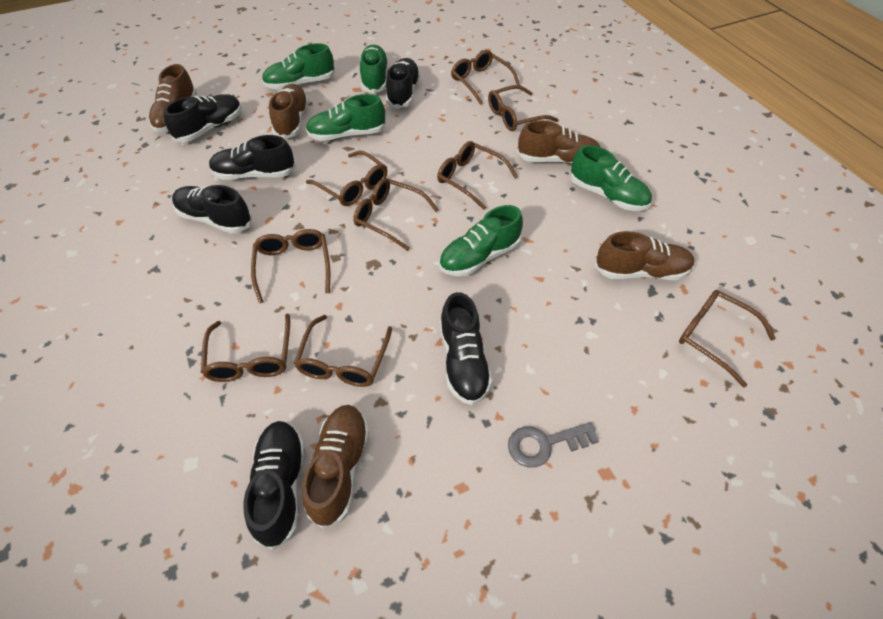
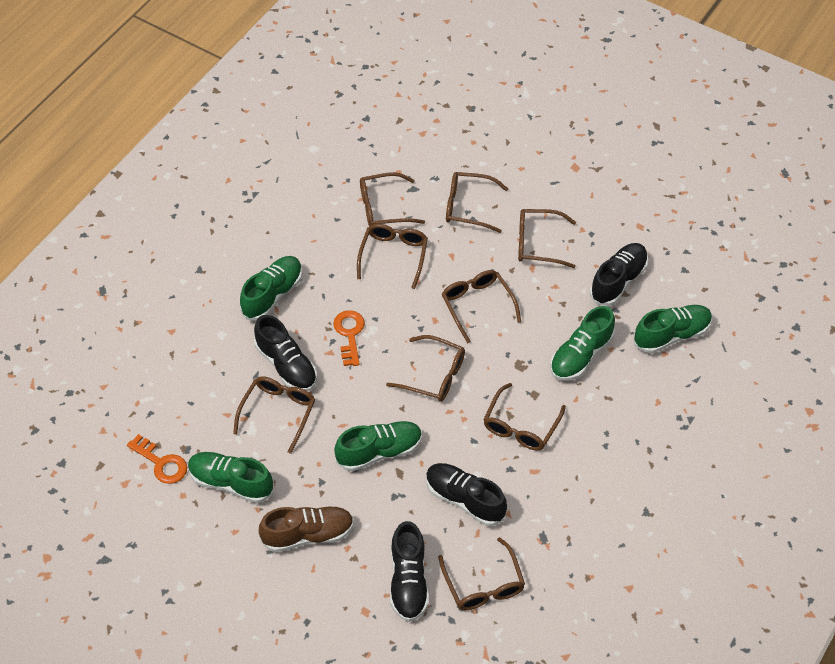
black shoe: 6 -> 4
brown shoe: 5 -> 1
grey key: 1 -> 0
orange key: 0 -> 2

